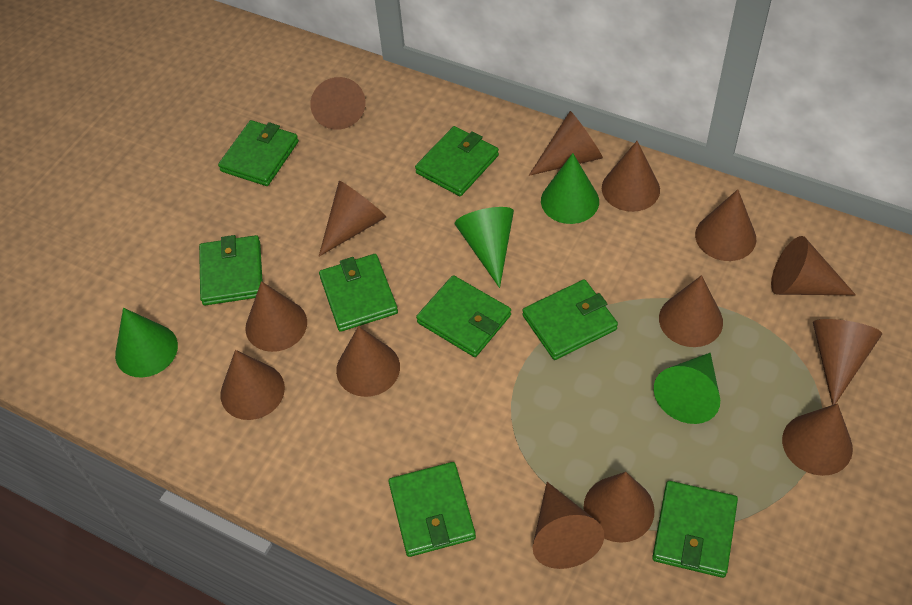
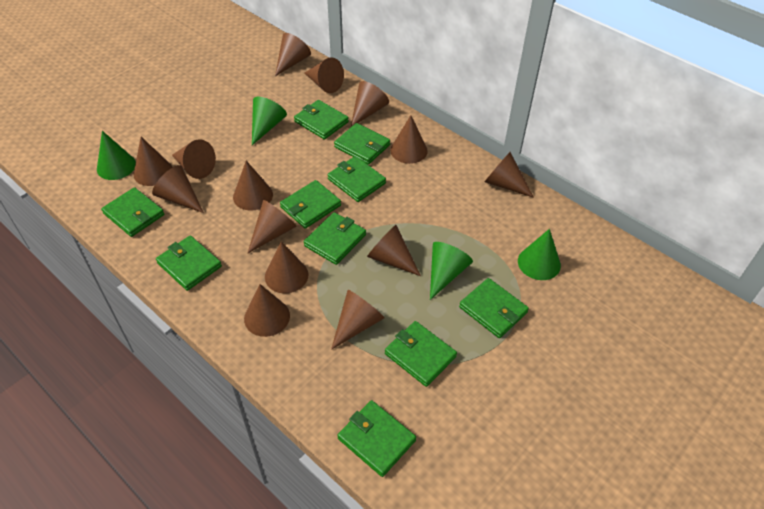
green wallet: 8 -> 10

